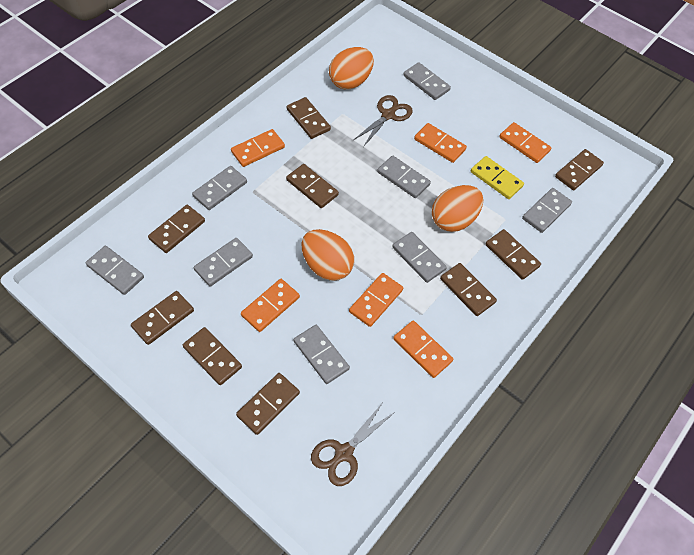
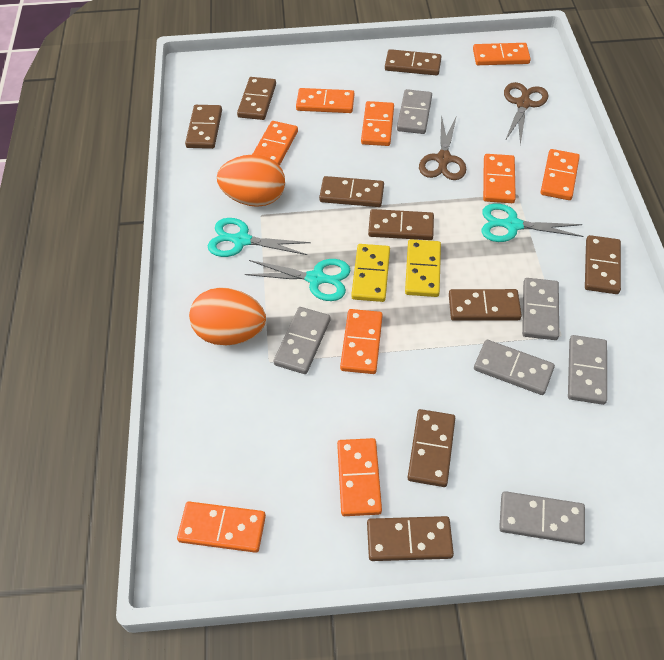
grey domino: 8 -> 6
orange domino: 6 -> 9
orange egg: 3 -> 2
turquoise scissors: 0 -> 3
yellow domino: 1 -> 2

